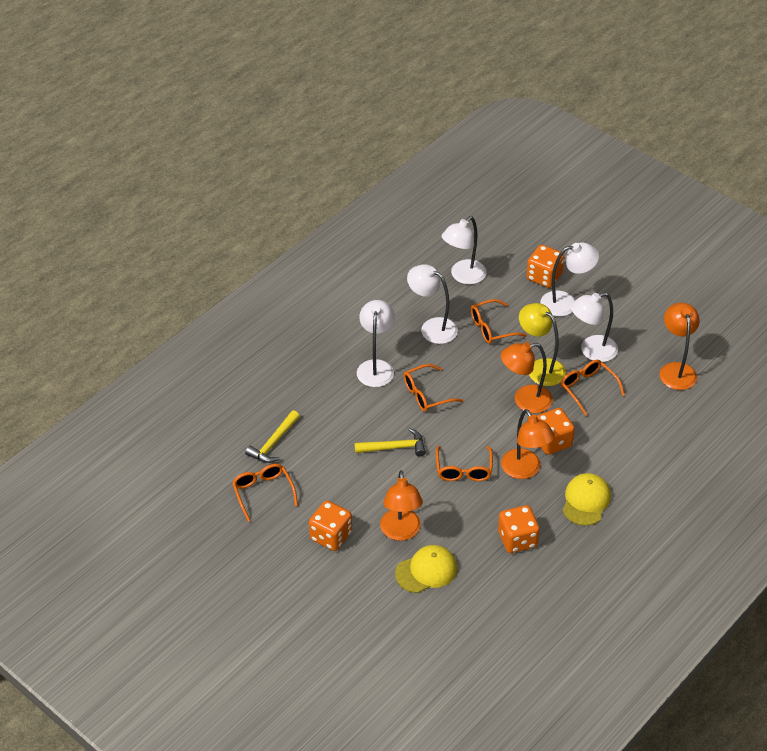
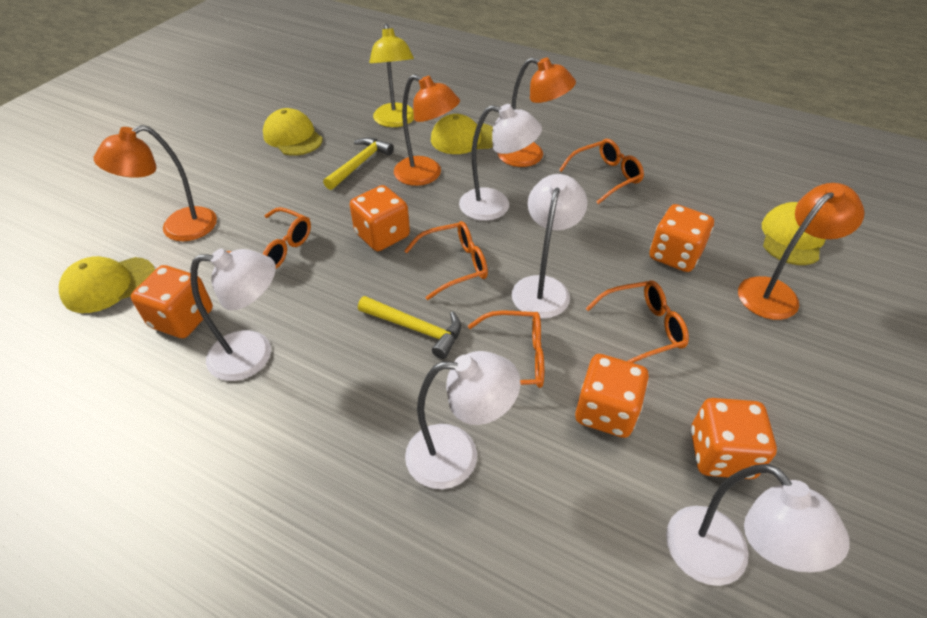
orange dice: 4 -> 5
yellow cap: 2 -> 4

